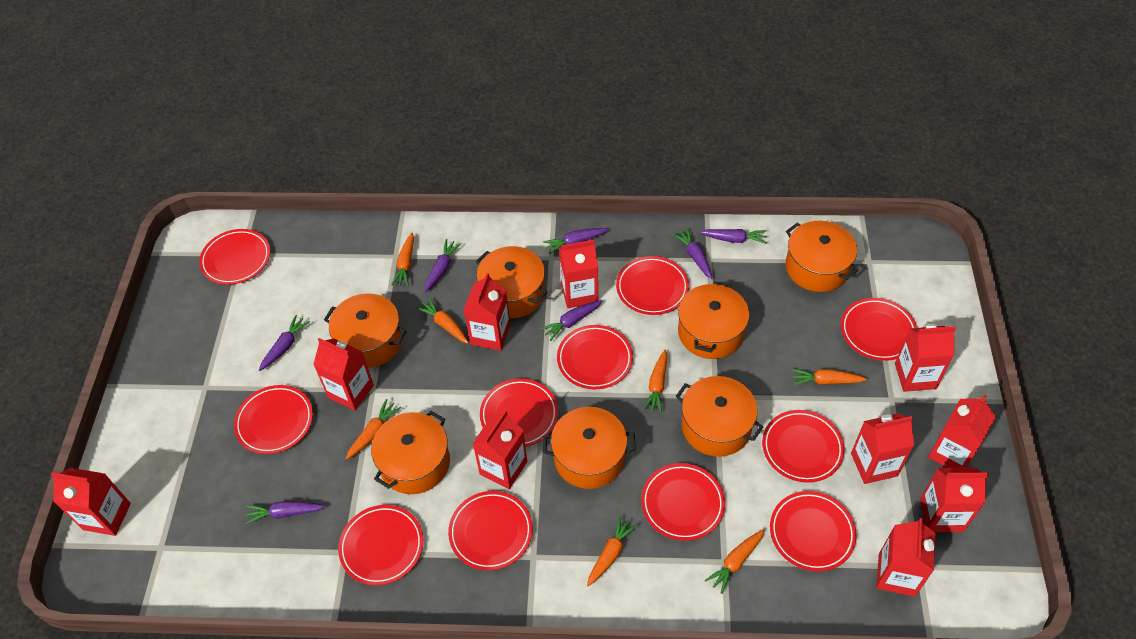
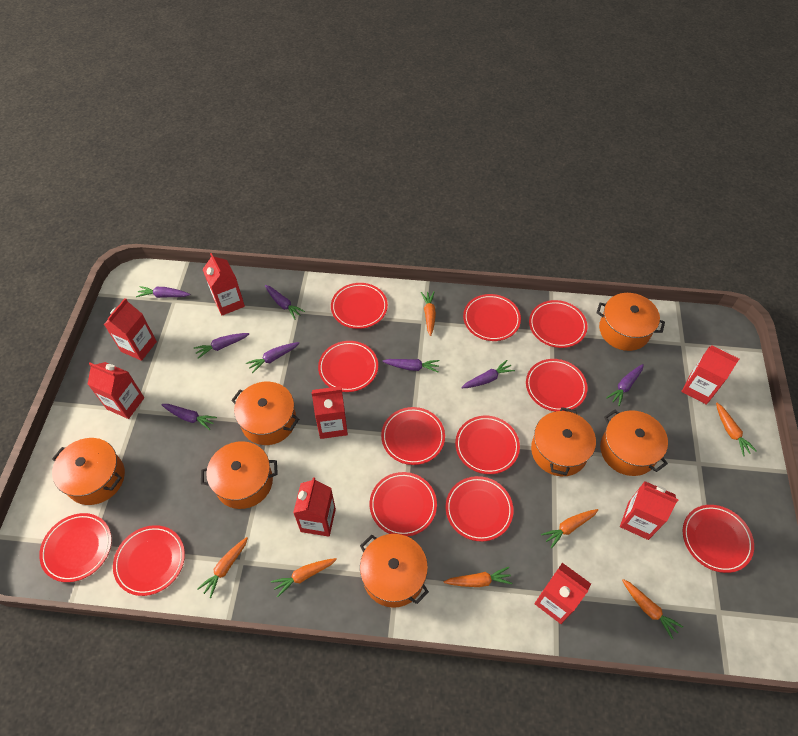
purple carrot: 7 -> 8
red carton: 10 -> 8
red plate: 11 -> 12

